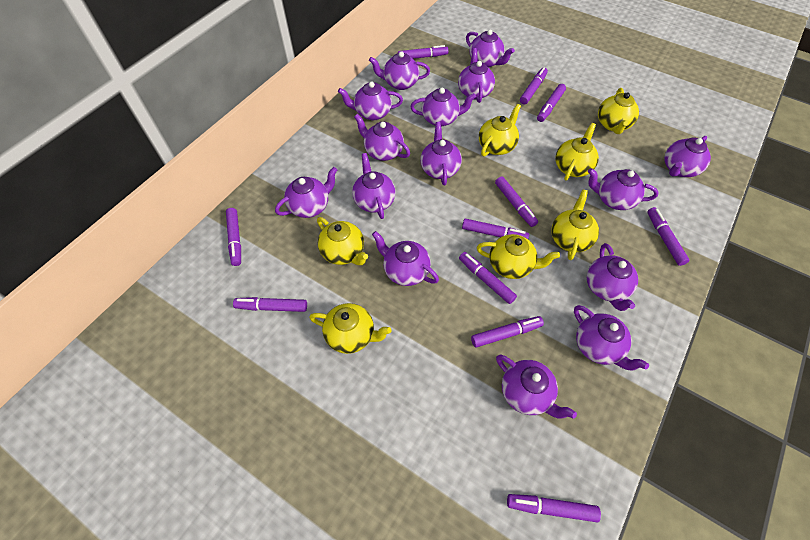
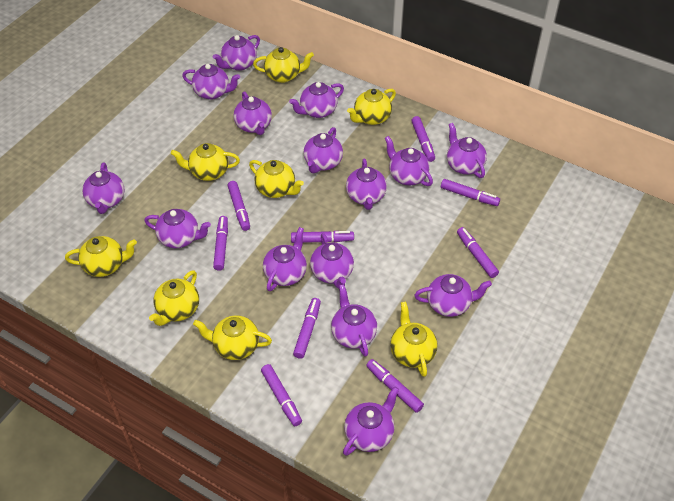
purple marker: 11 -> 9
yellow teapot: 7 -> 8

